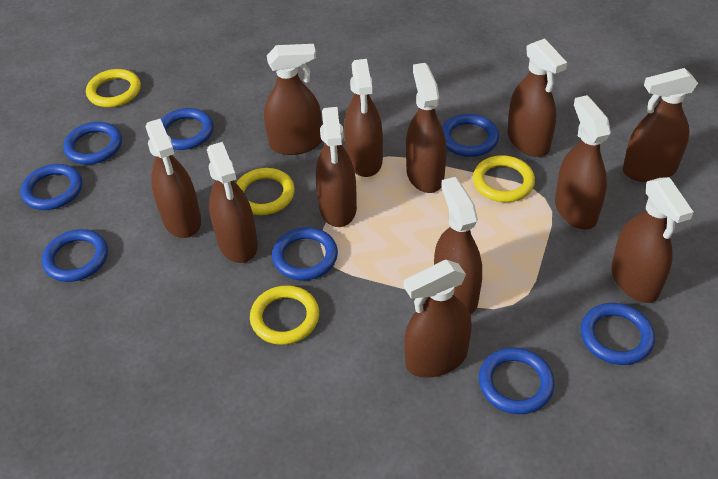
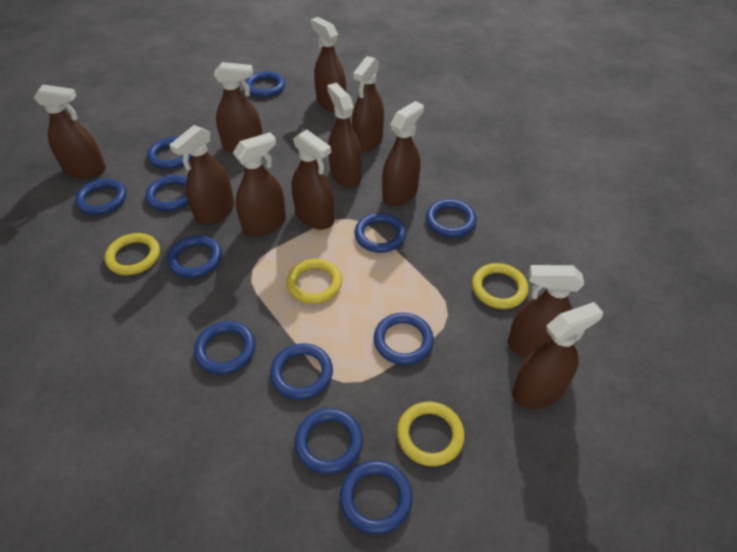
blue ring: 8 -> 12
brown spray bottle: 12 -> 11

